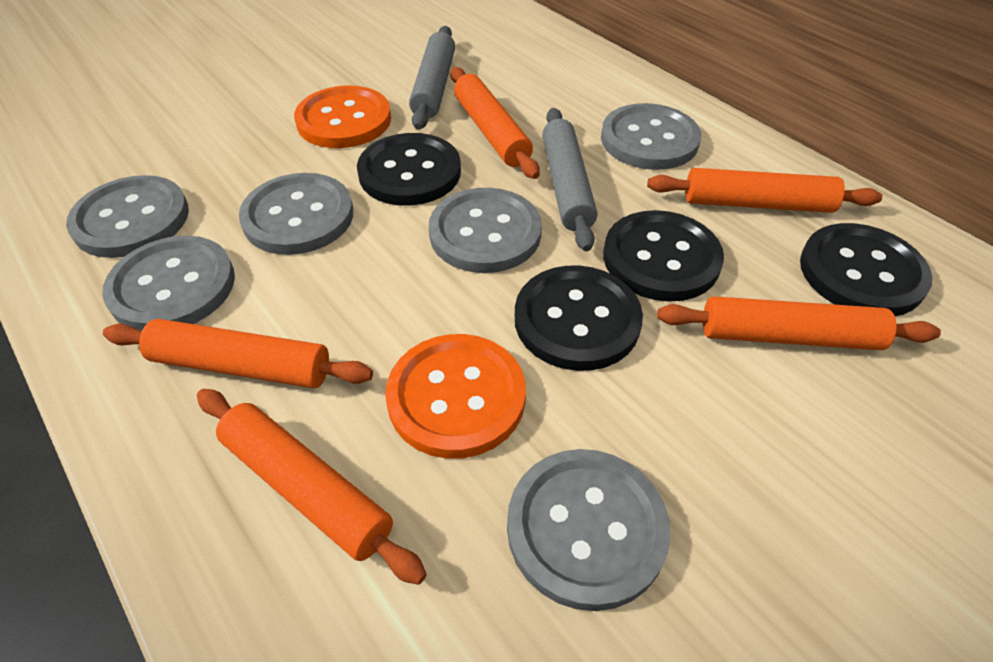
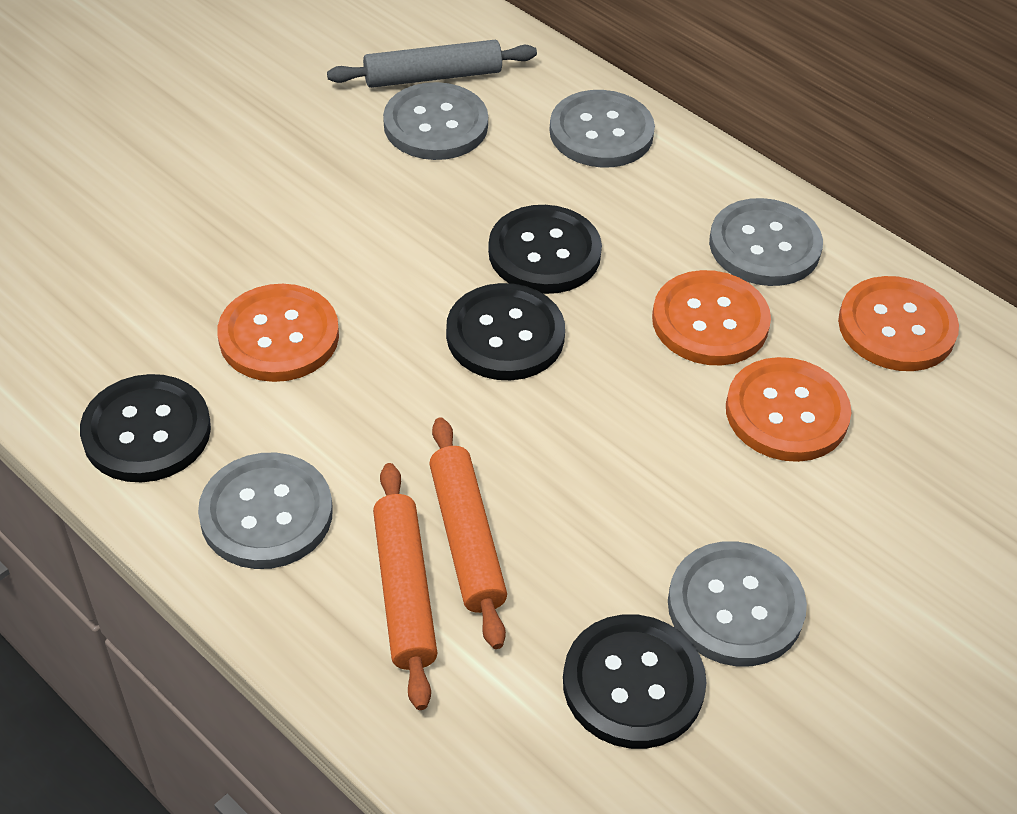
grey button: 6 -> 5
grey rolling pin: 2 -> 1
orange button: 2 -> 4
orange rolling pin: 5 -> 2

